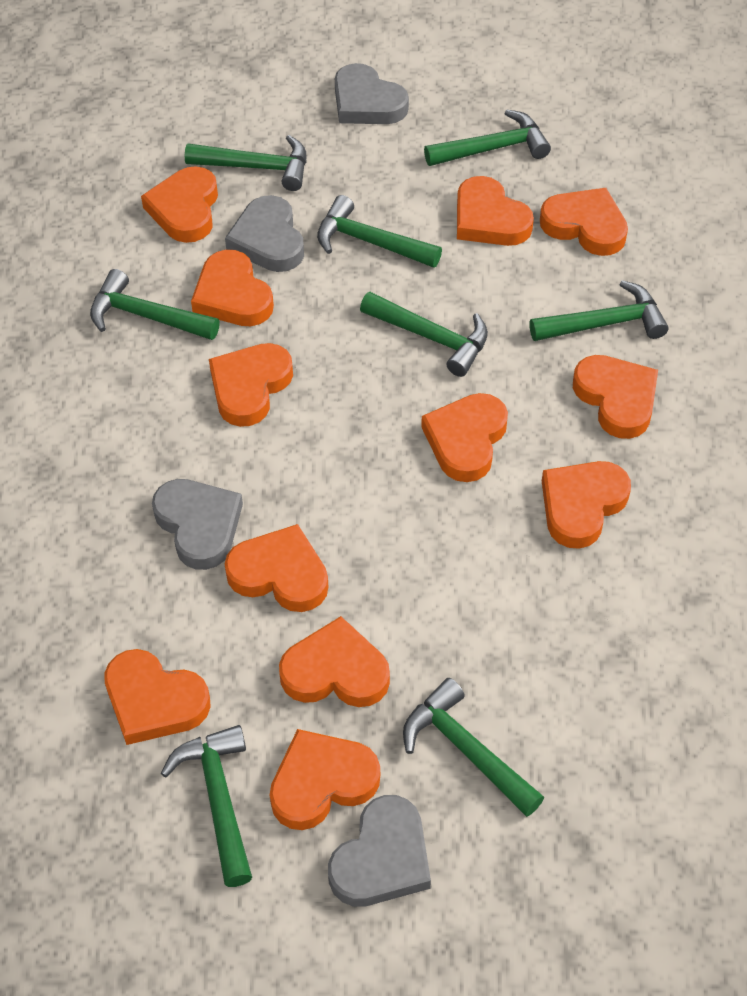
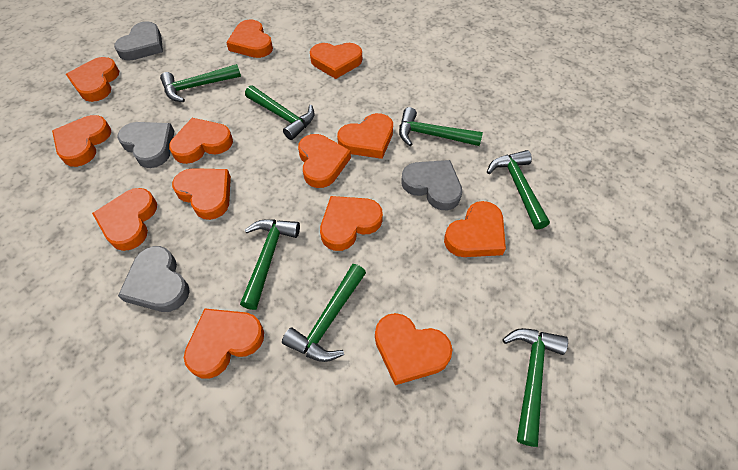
green hammer: 8 -> 7
orange heart: 12 -> 13

